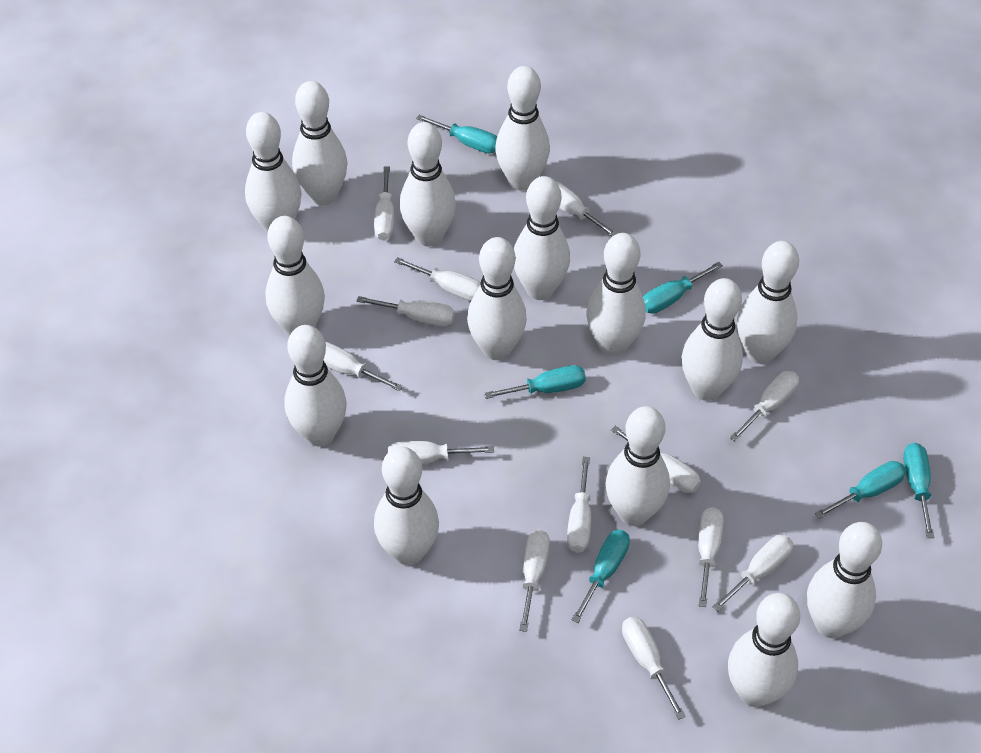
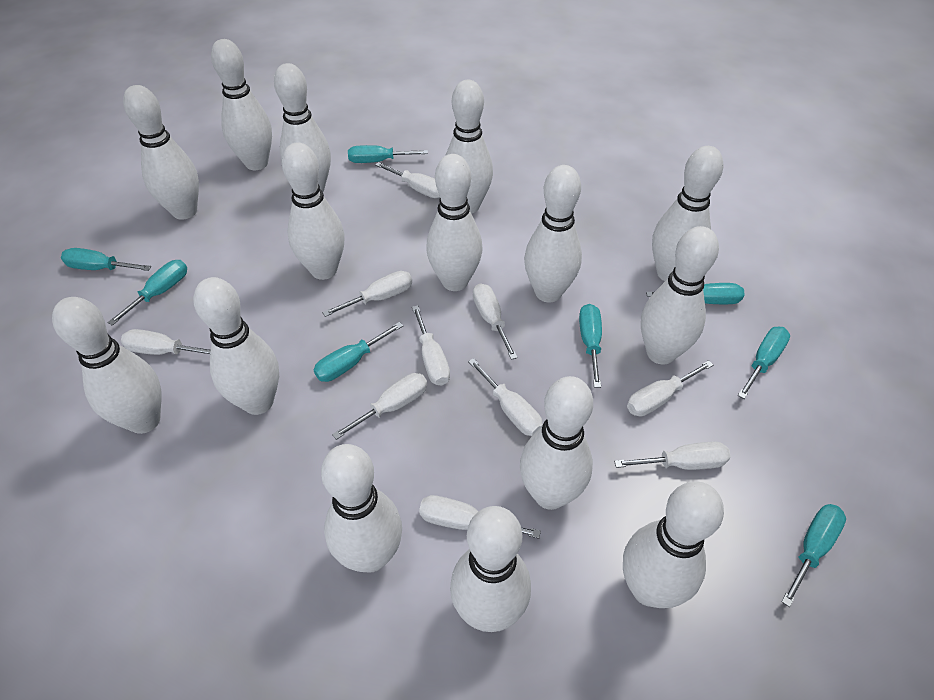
turquoise screwdriver: 6 -> 8
white screwdriver: 13 -> 10

